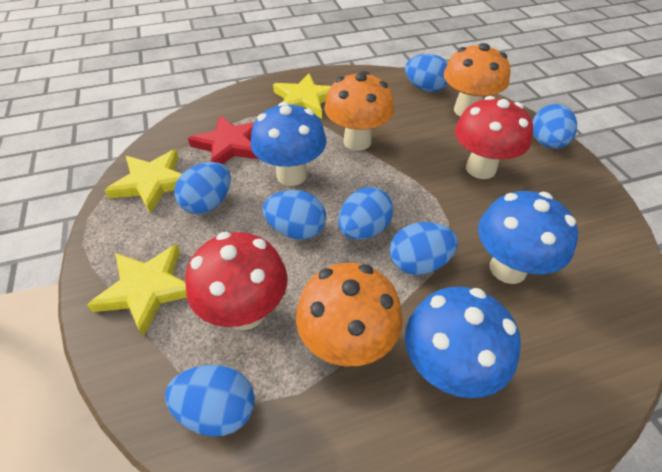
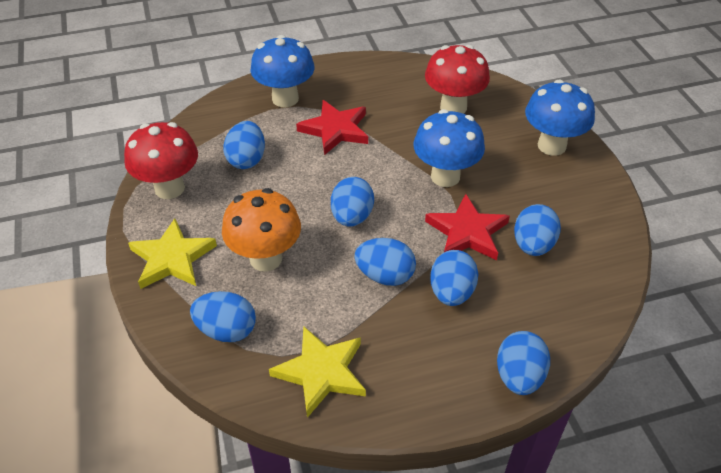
orange mushroom: 3 -> 1
red star: 1 -> 2
yellow star: 3 -> 2

